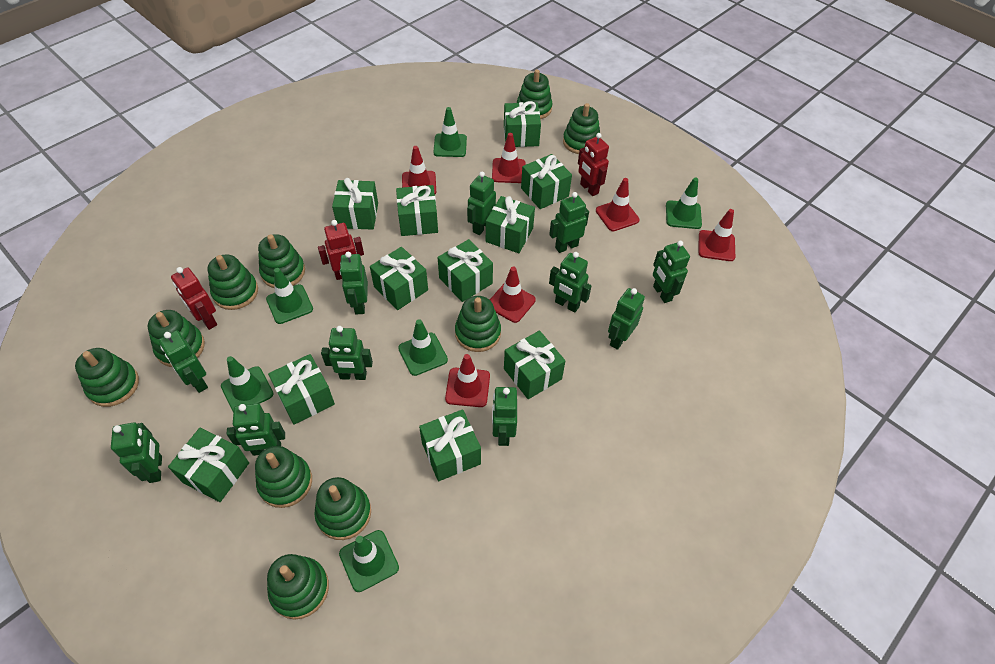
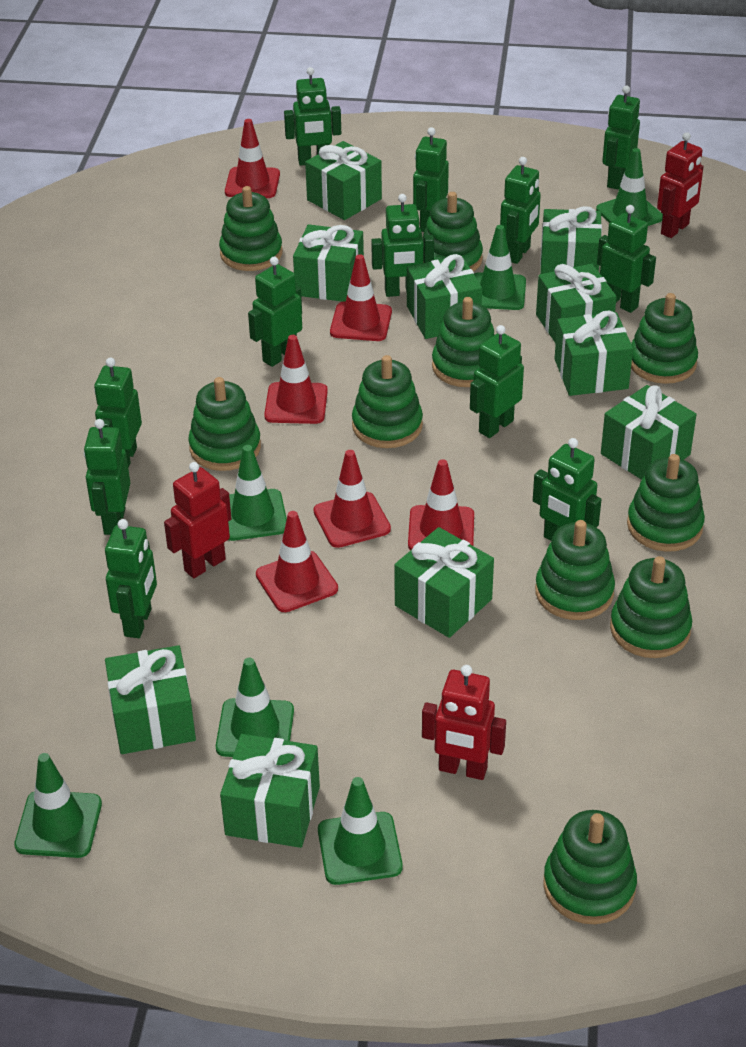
green gift: 11 -> 10
green robot: 11 -> 12

